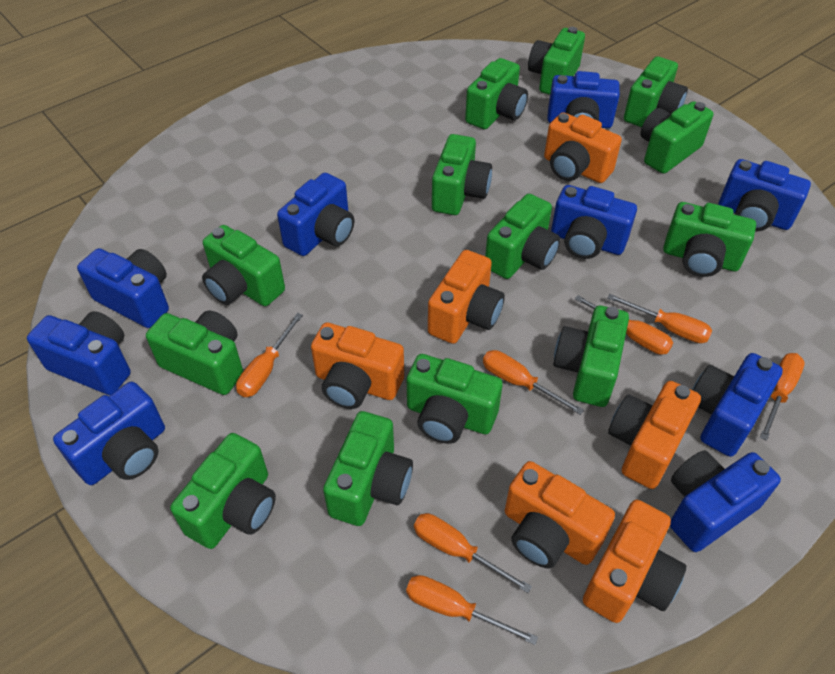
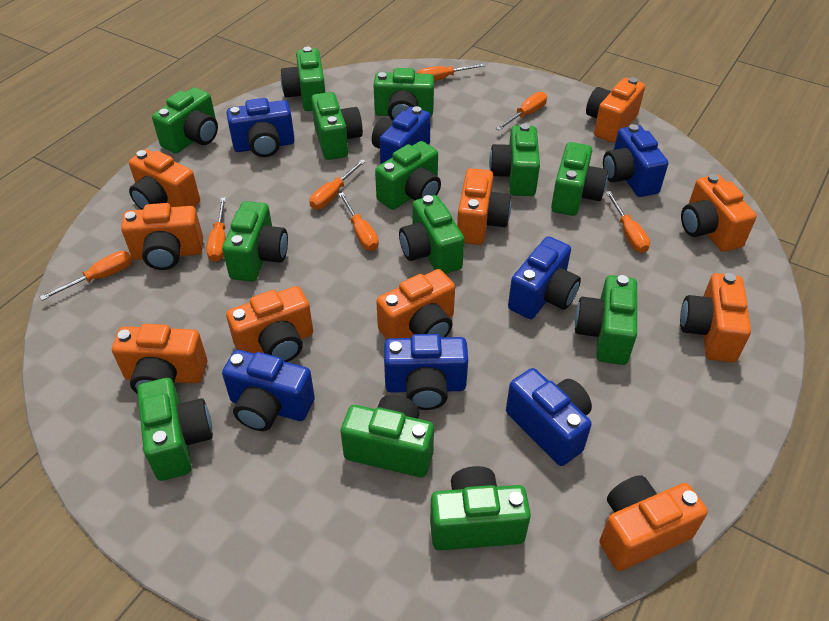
blue camera: 9 -> 7
orange camera: 6 -> 10

